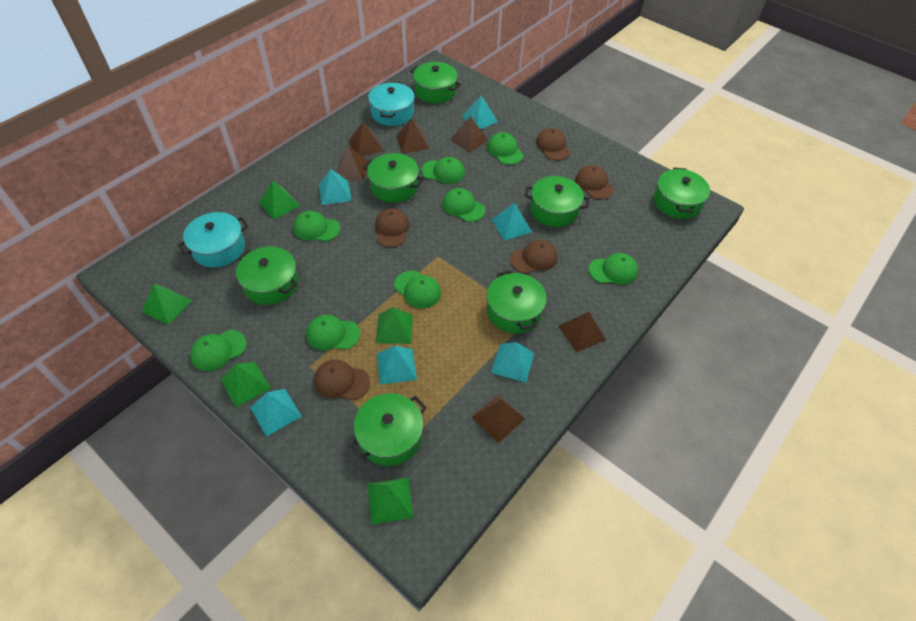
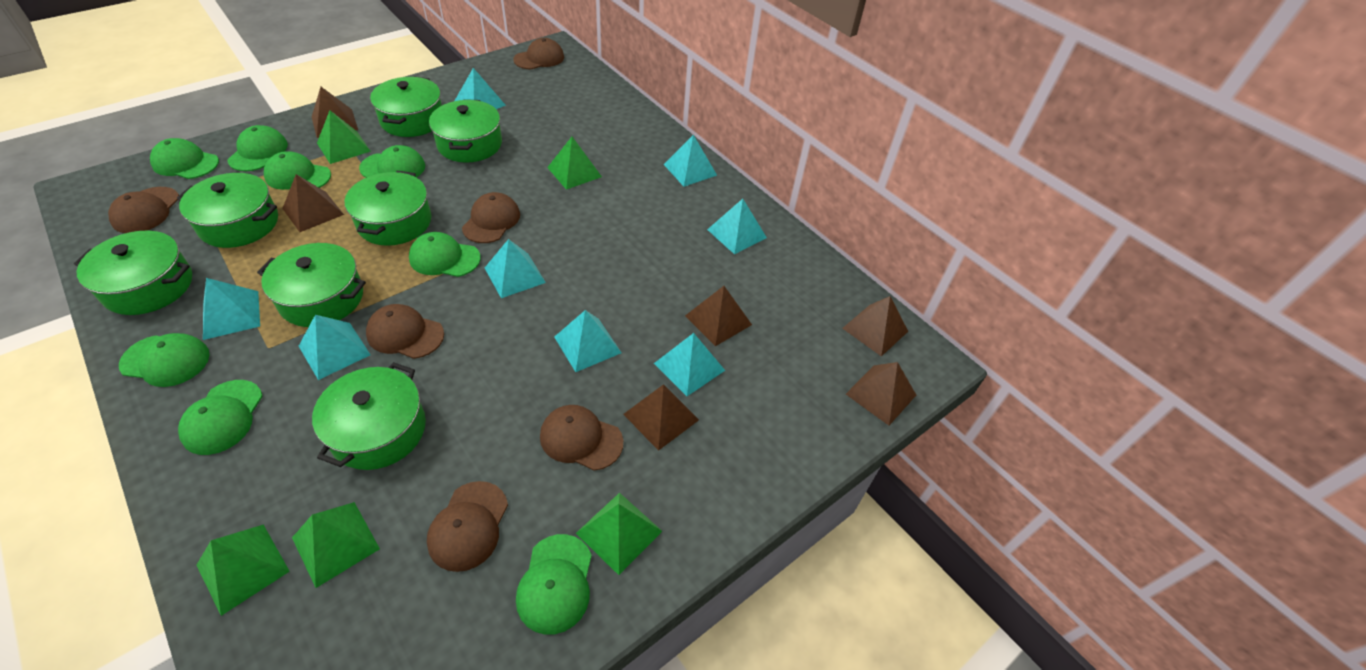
brown cap: 5 -> 6
turquoise pot: 2 -> 0
turquoise pyramid: 6 -> 8

